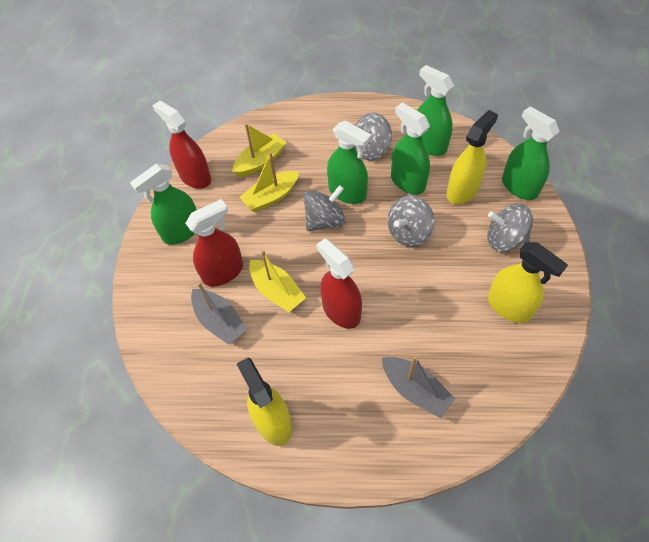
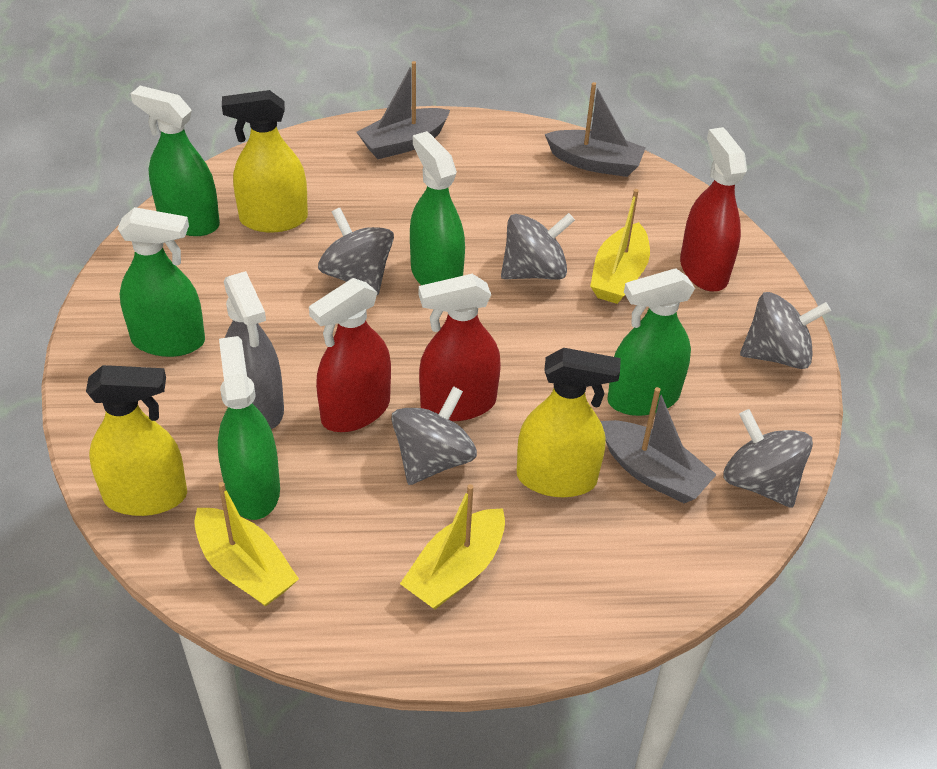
grey boat: 2 -> 3
grey spinning top: 4 -> 5
grey spray bottle: 0 -> 1

